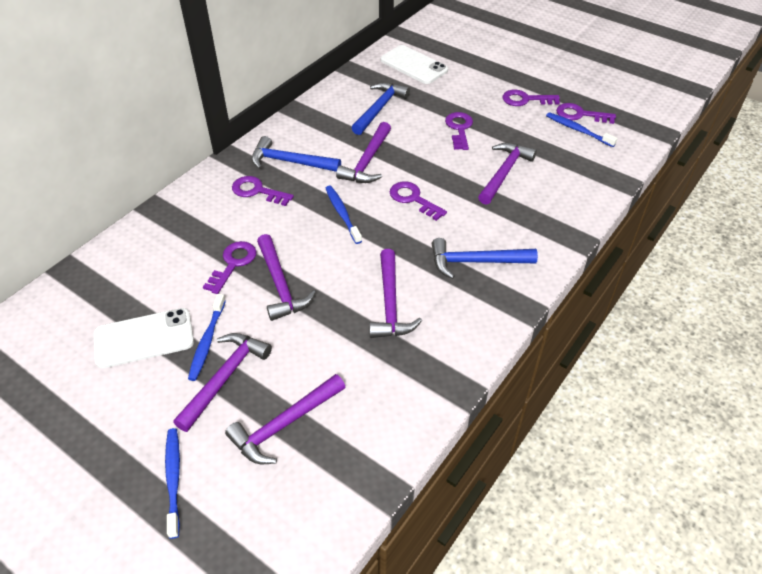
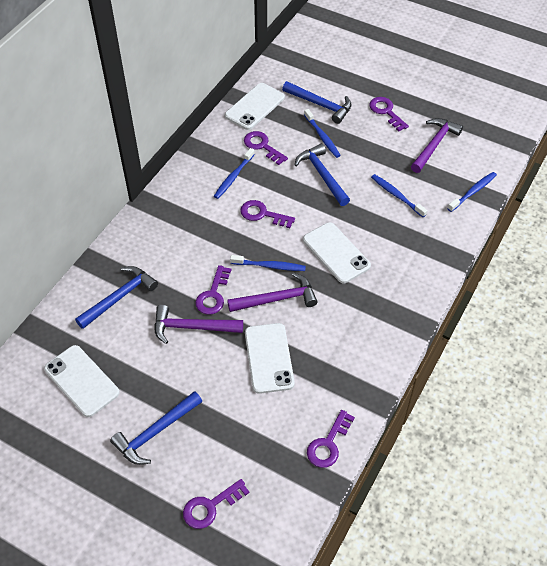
blue hammer: 3 -> 4
blue toothbrush: 4 -> 5
purple hammer: 6 -> 3
white phone: 2 -> 4

